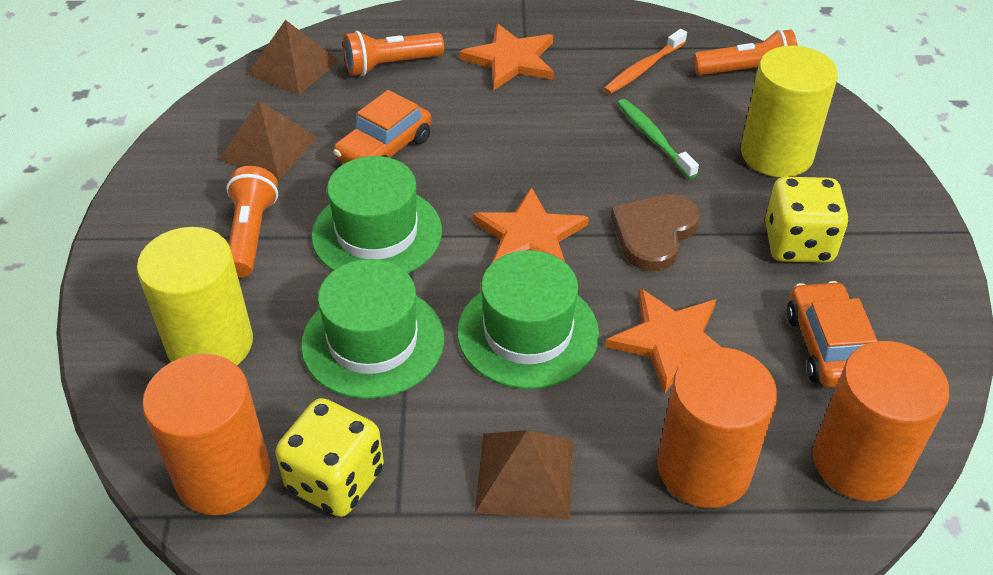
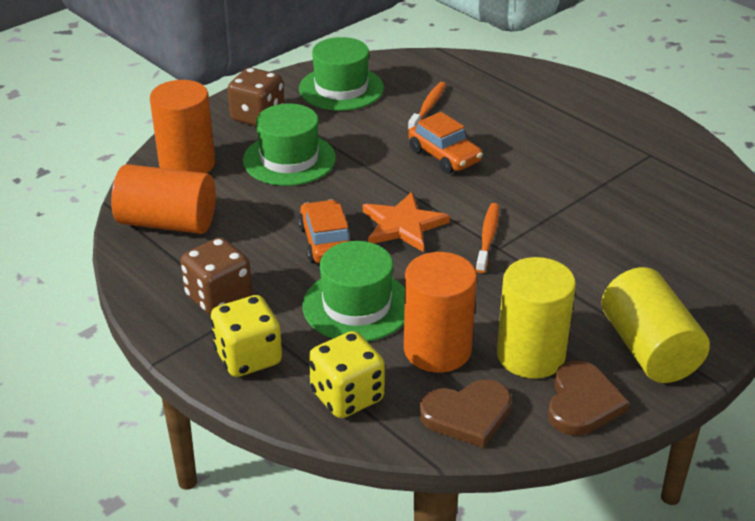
brown dice: 0 -> 2
brown heart: 1 -> 2
brown pyramid: 3 -> 0
green toothbrush: 1 -> 0
orange flashlight: 3 -> 0
orange star: 3 -> 1
orange toothbrush: 1 -> 2

